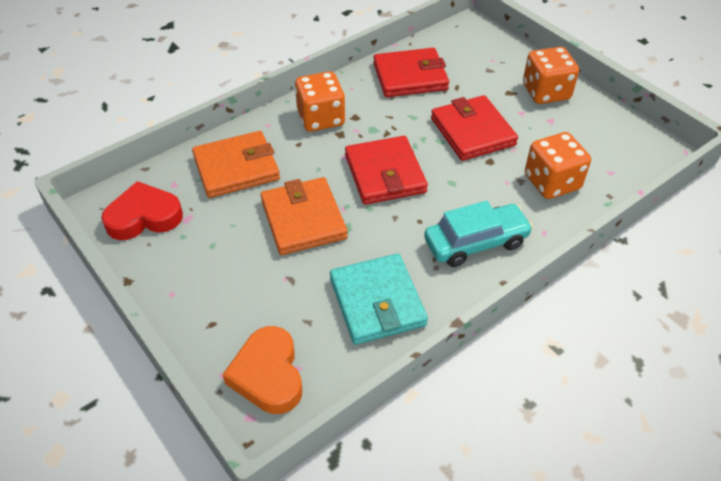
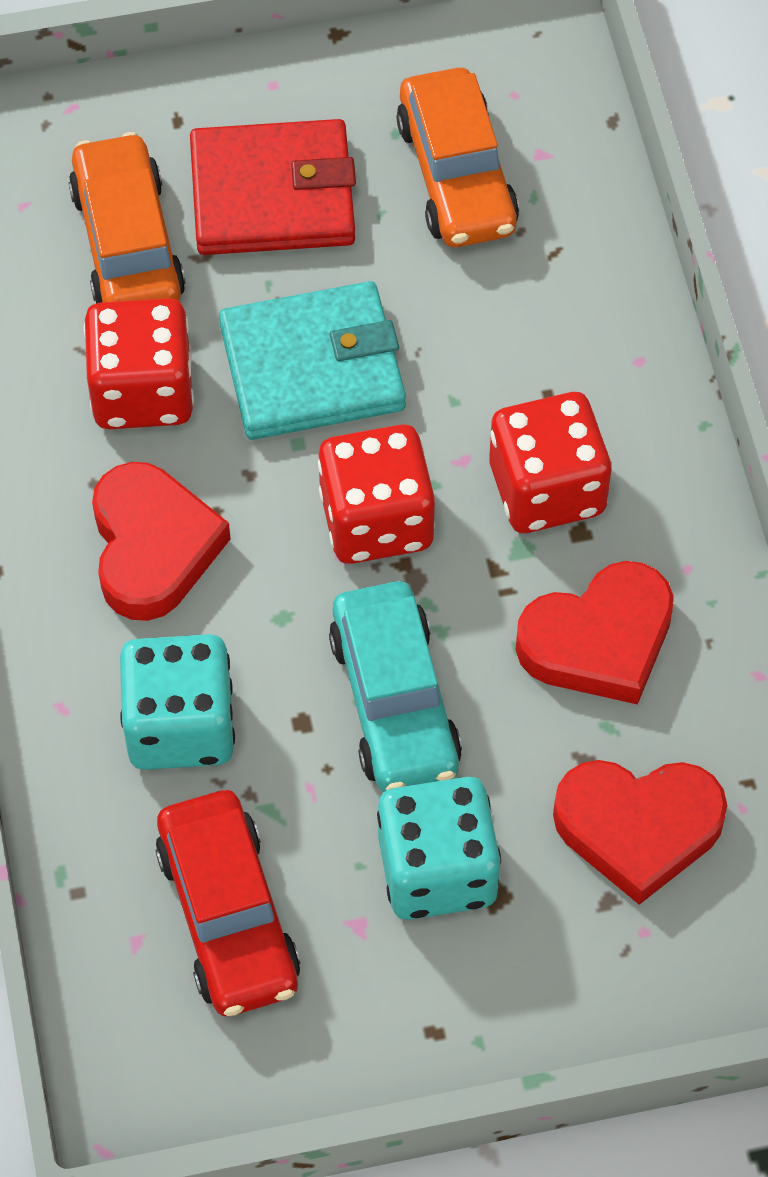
orange car: 0 -> 2
orange dice: 3 -> 0
orange heart: 1 -> 0
orange wallet: 2 -> 0
red car: 0 -> 1
red dice: 0 -> 3
red heart: 1 -> 3
red wallet: 3 -> 1
turquoise dice: 0 -> 2

